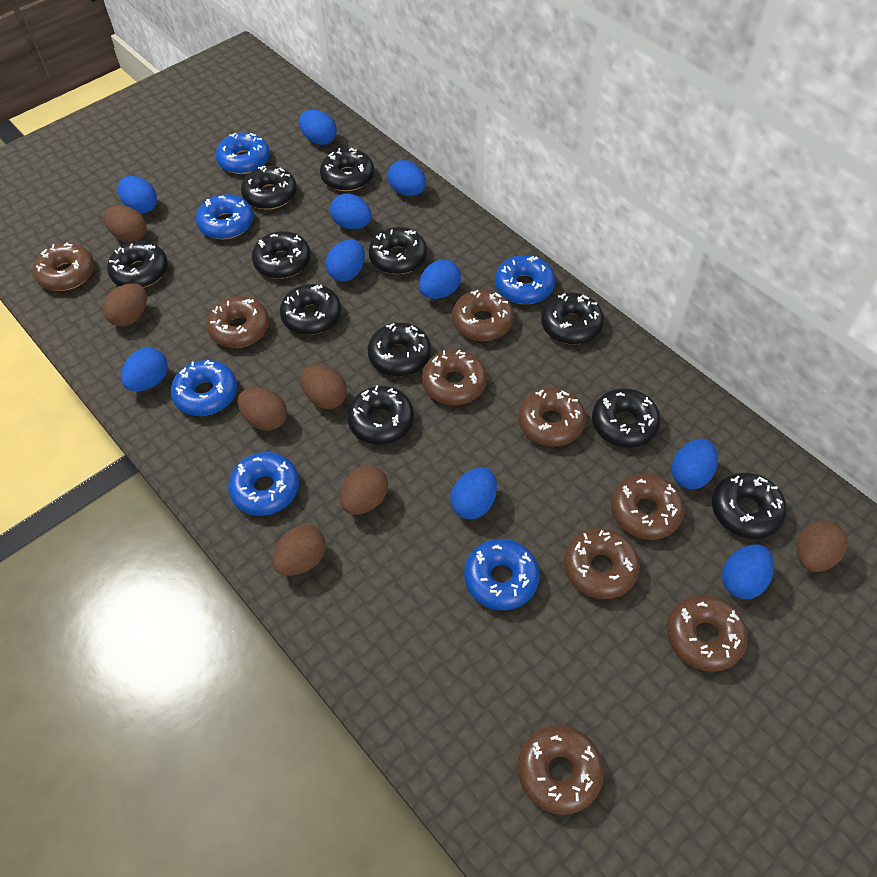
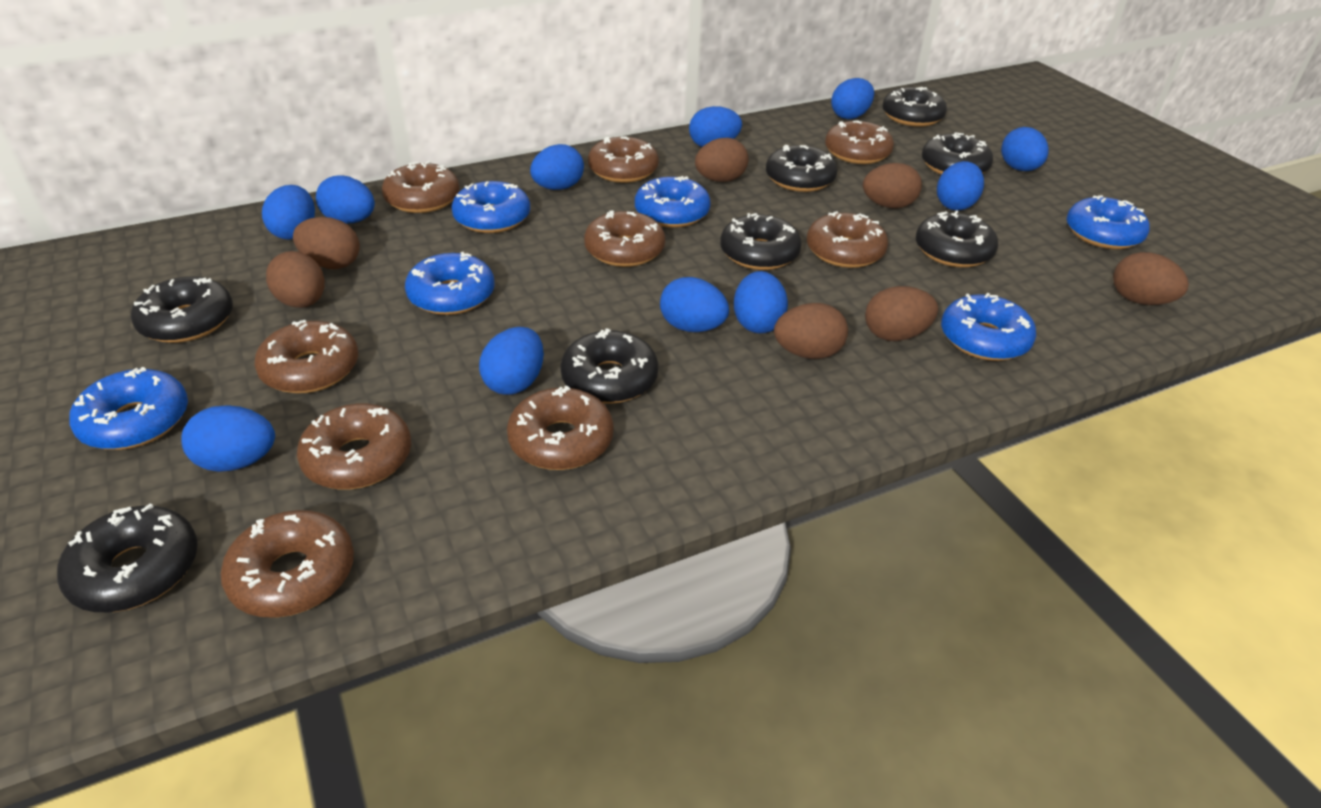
black donut: 11 -> 8
blue egg: 10 -> 11

